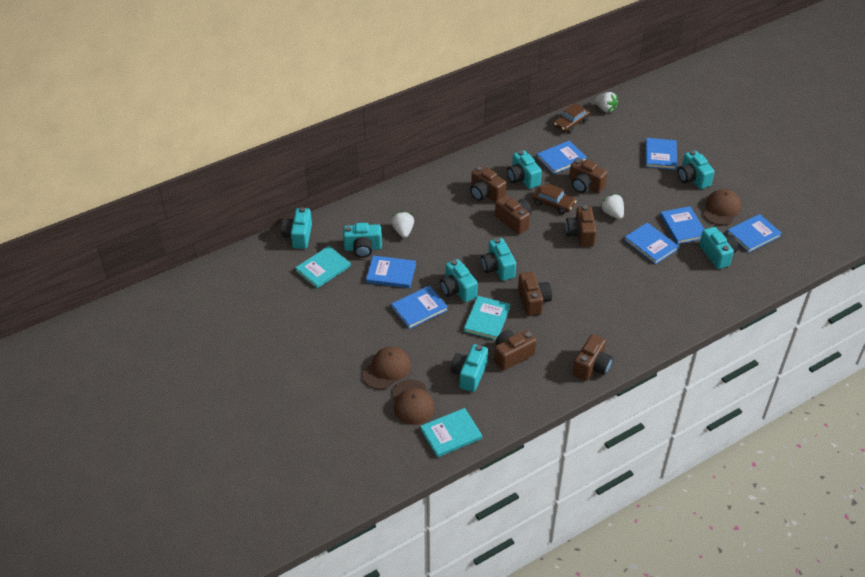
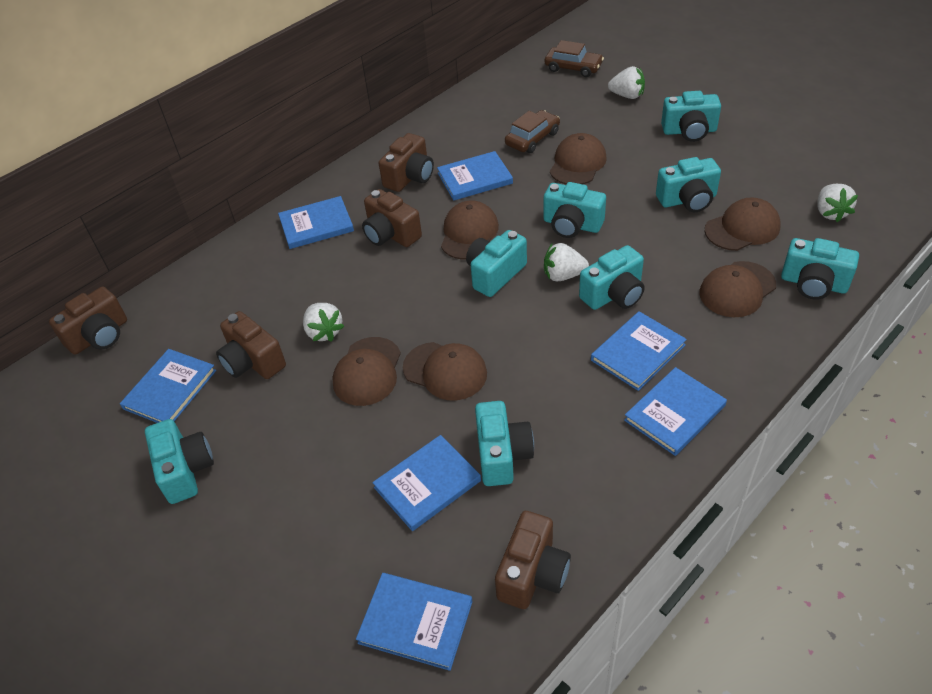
brown camera: 7 -> 5
brown cap: 3 -> 6
turquoise book: 3 -> 0
white strawberry: 3 -> 4

